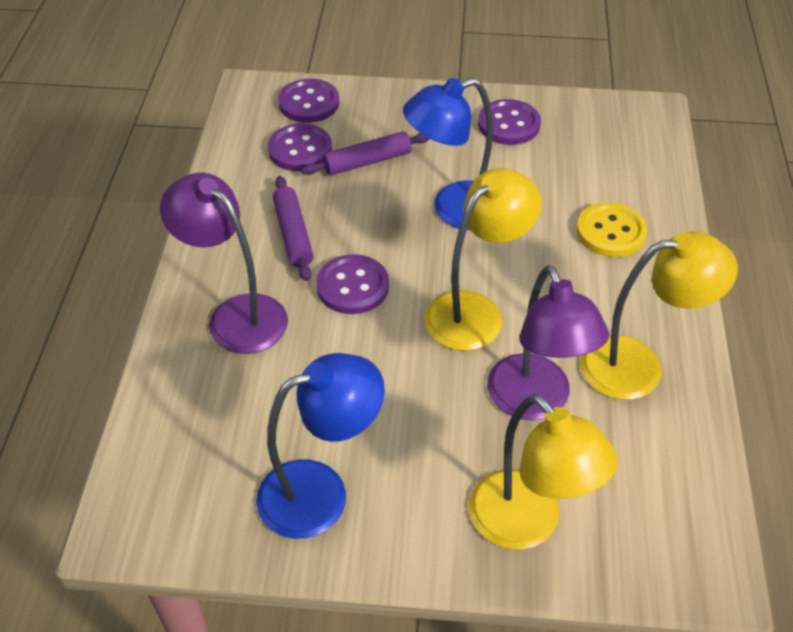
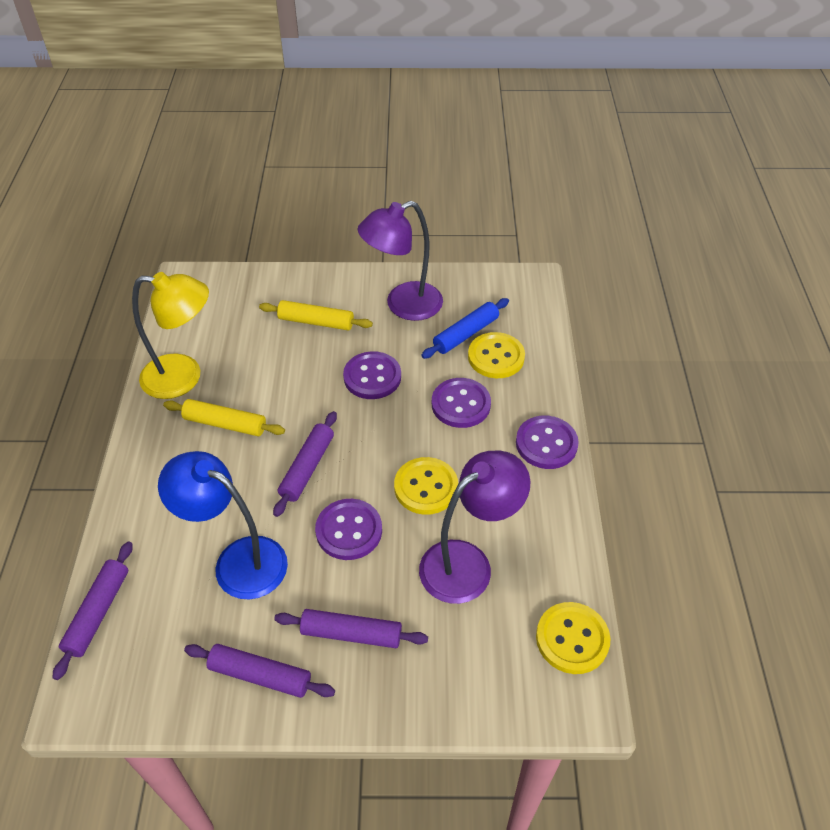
blue lamp: 2 -> 1
blue rolling pin: 0 -> 1
purple rolling pin: 2 -> 4
yellow button: 1 -> 3
yellow lamp: 3 -> 1
yellow rolling pin: 0 -> 2

